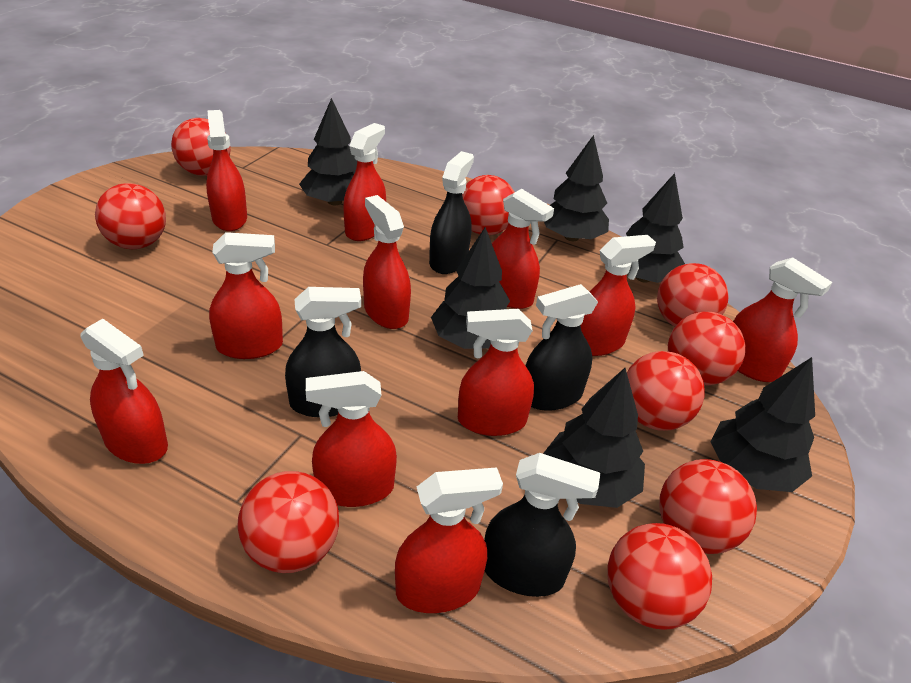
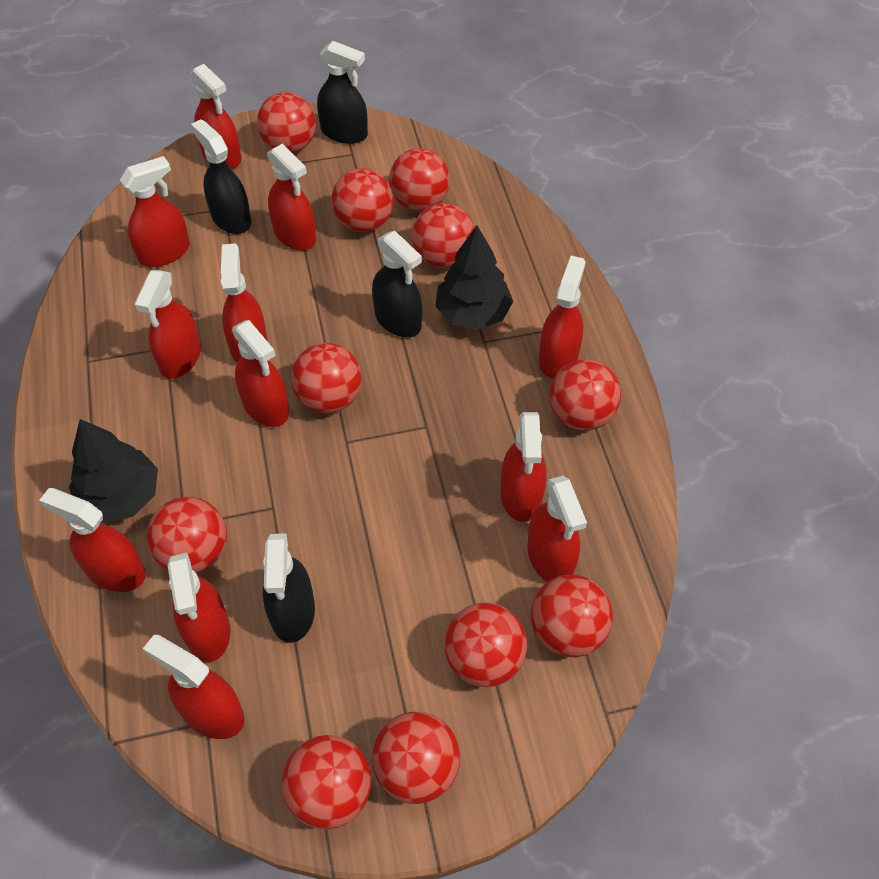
black tree: 6 -> 2
red ball: 9 -> 11
red spray bottle: 11 -> 12

